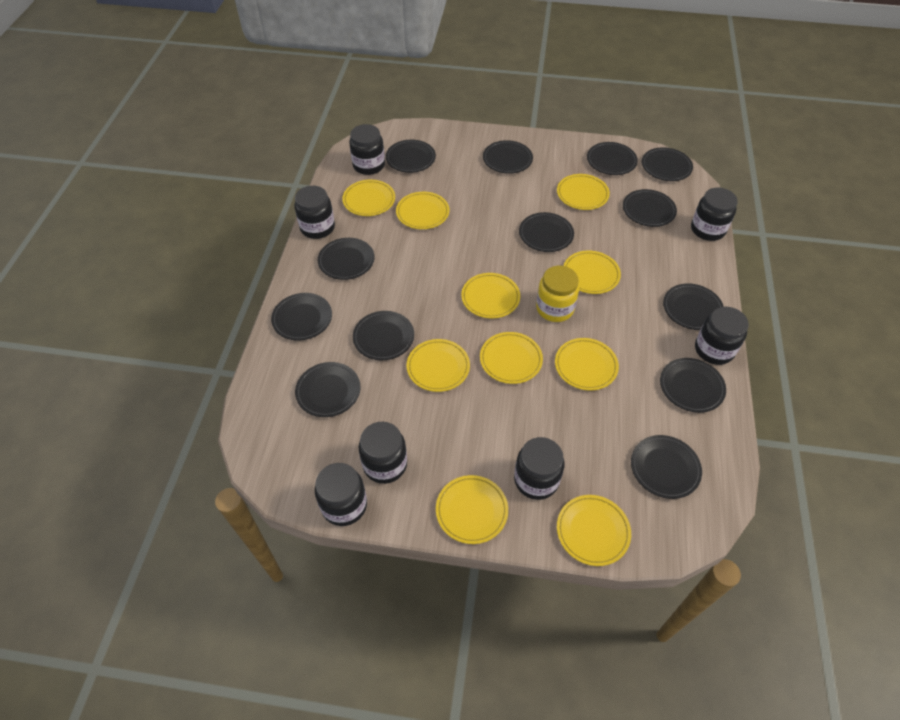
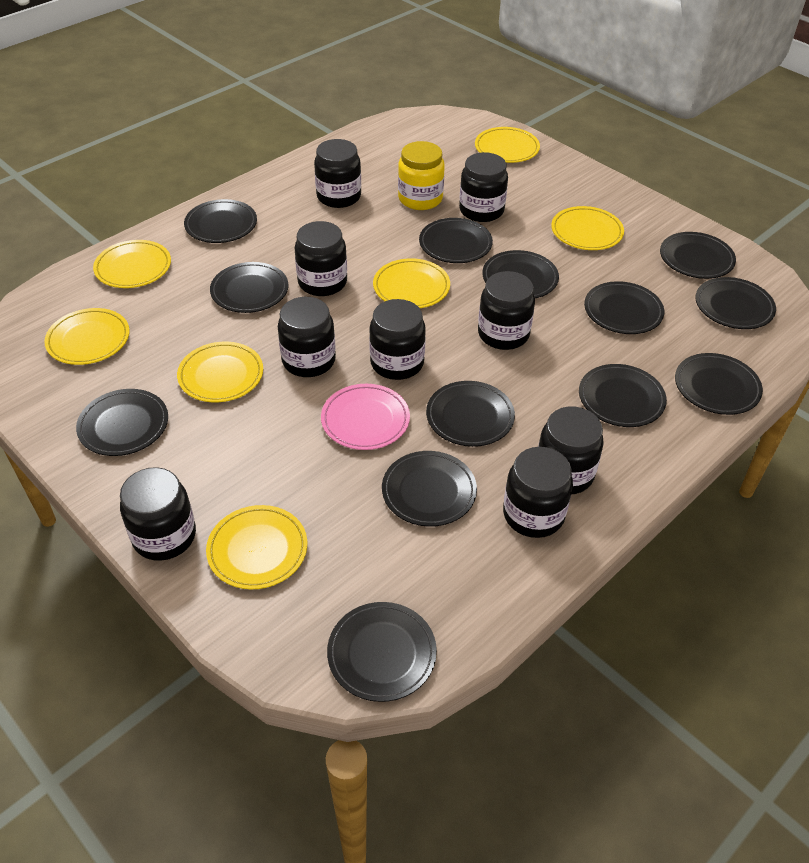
black jar: 7 -> 9
pink plate: 0 -> 1
yellow plate: 10 -> 7

